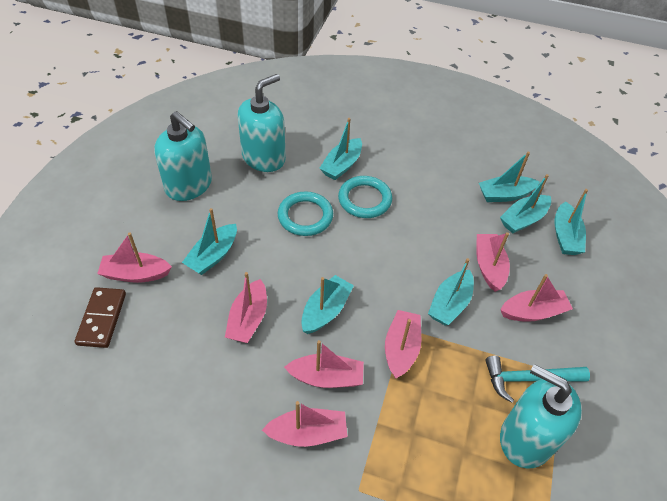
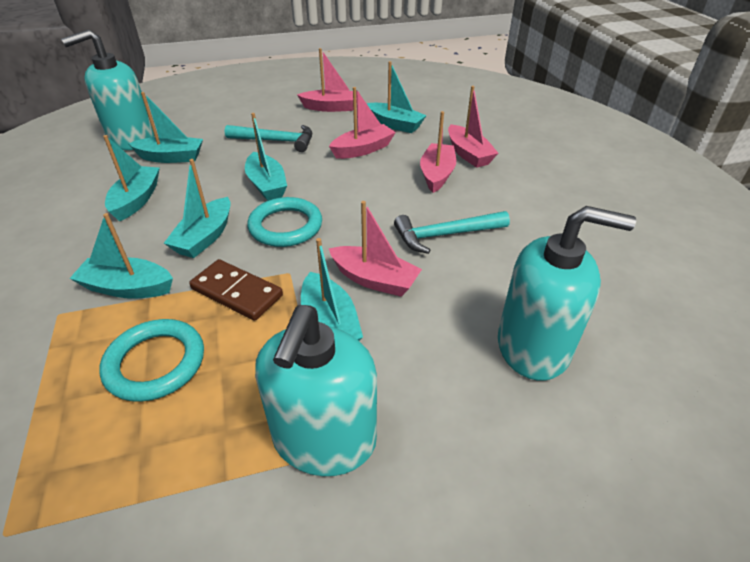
pink boat: 7 -> 5
turquoise hammer: 1 -> 2

